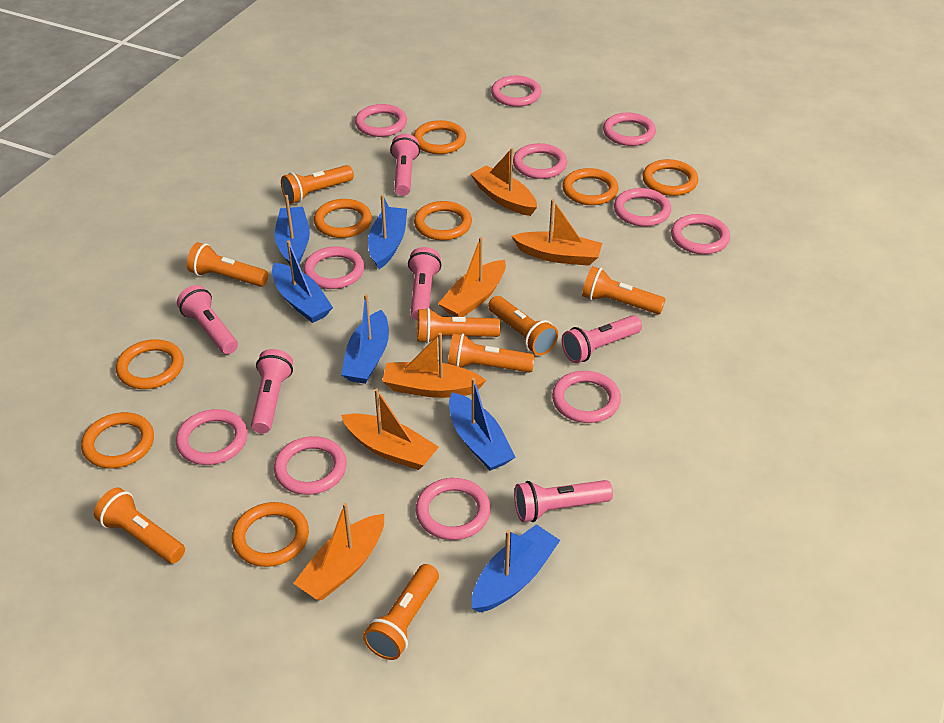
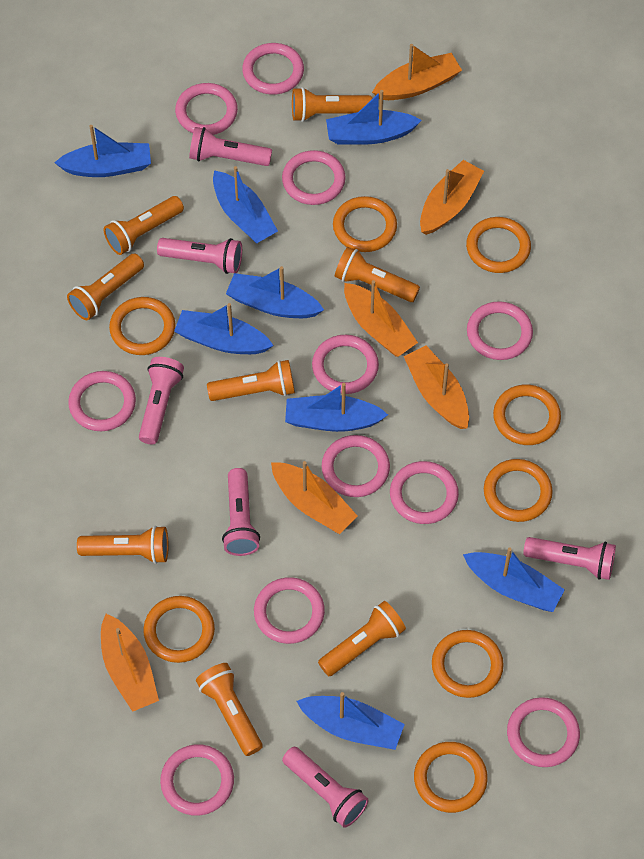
blue boat: 6 -> 8

